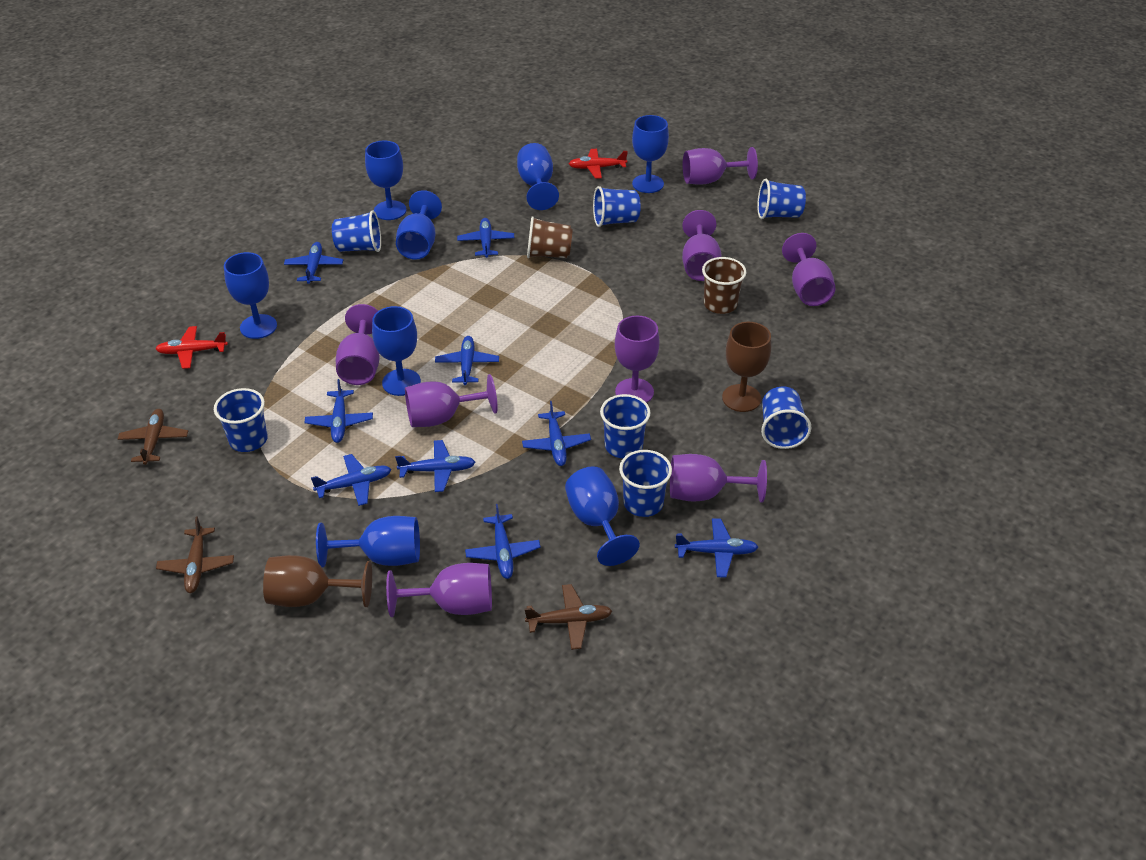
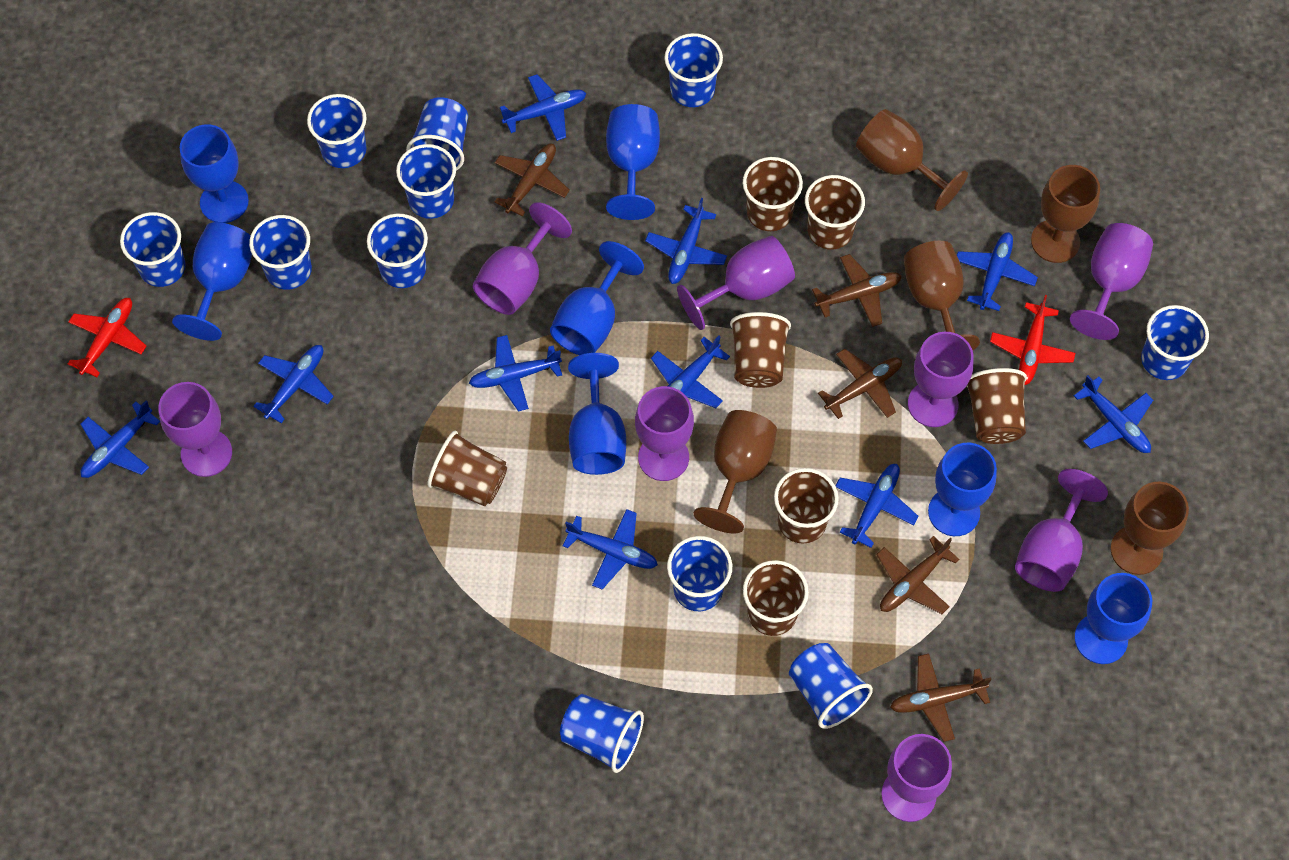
blue cup: 7 -> 11
blue goblet: 8 -> 7
blue plane: 9 -> 10
brown cup: 2 -> 7
brown goblet: 2 -> 5
brown plane: 3 -> 5

